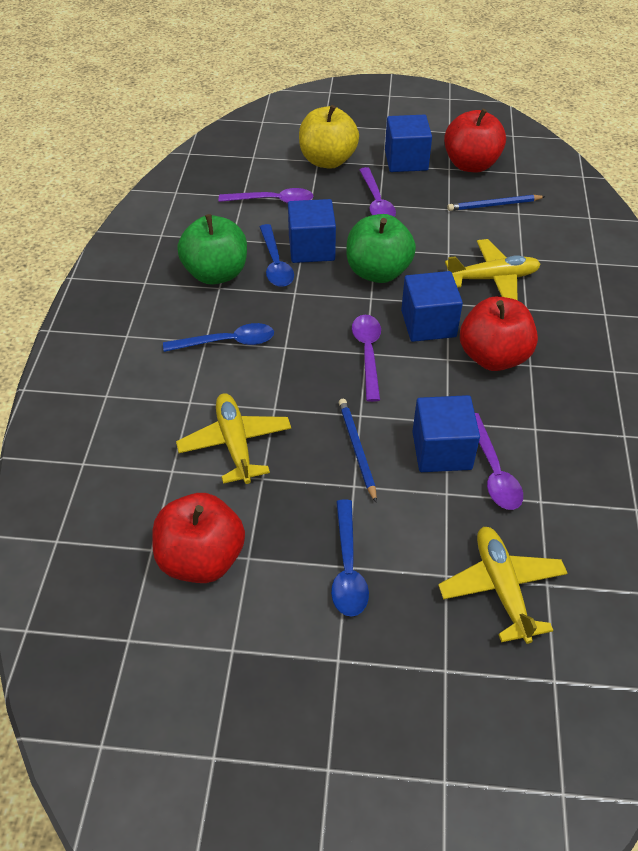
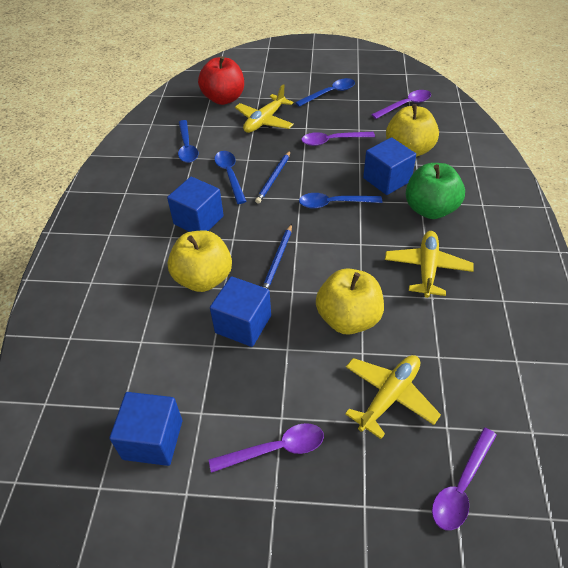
blue spoon: 3 -> 4
green apple: 2 -> 1
red apple: 3 -> 1
yellow apple: 1 -> 3

